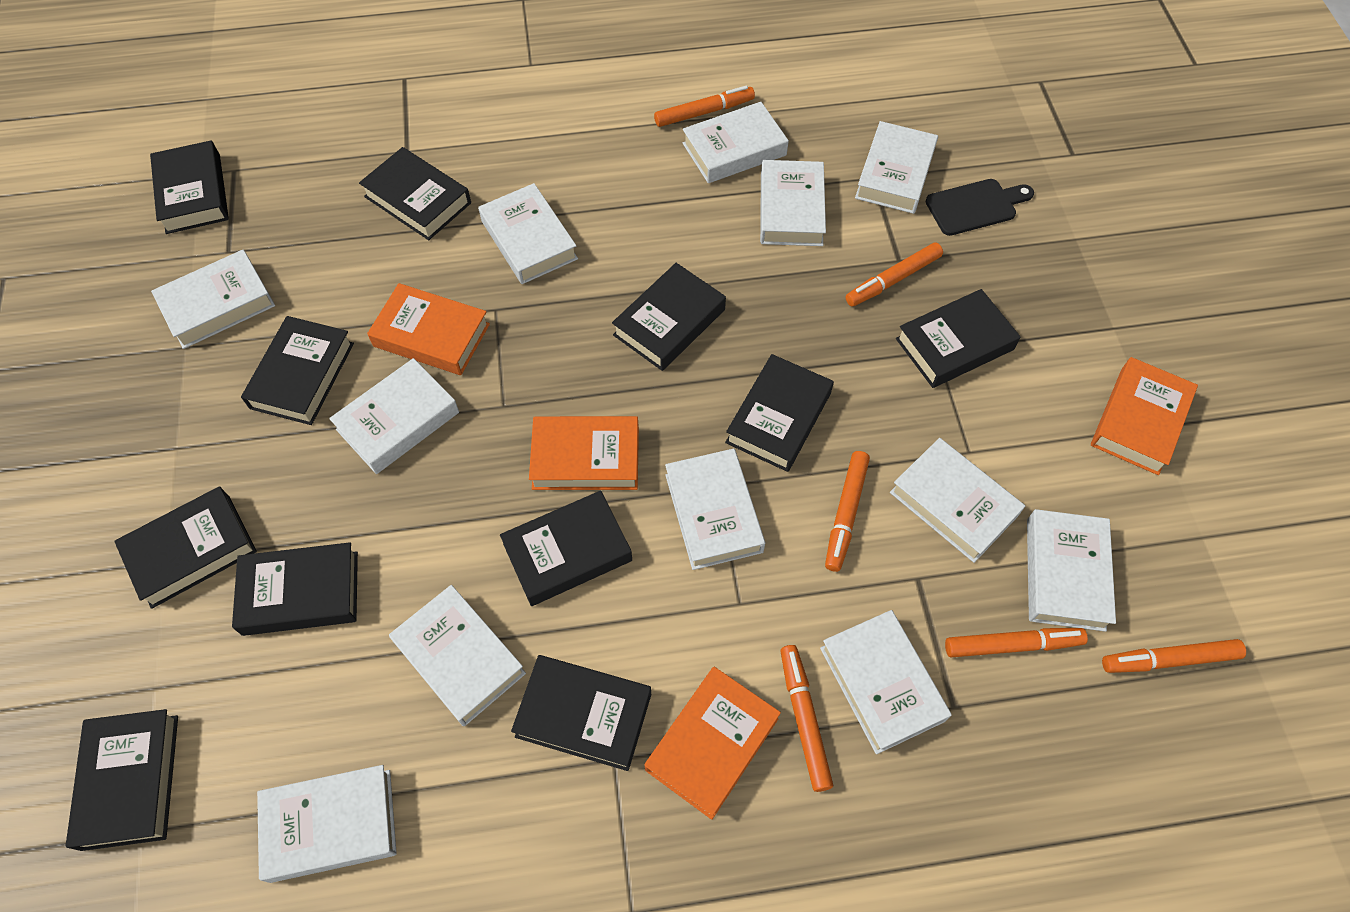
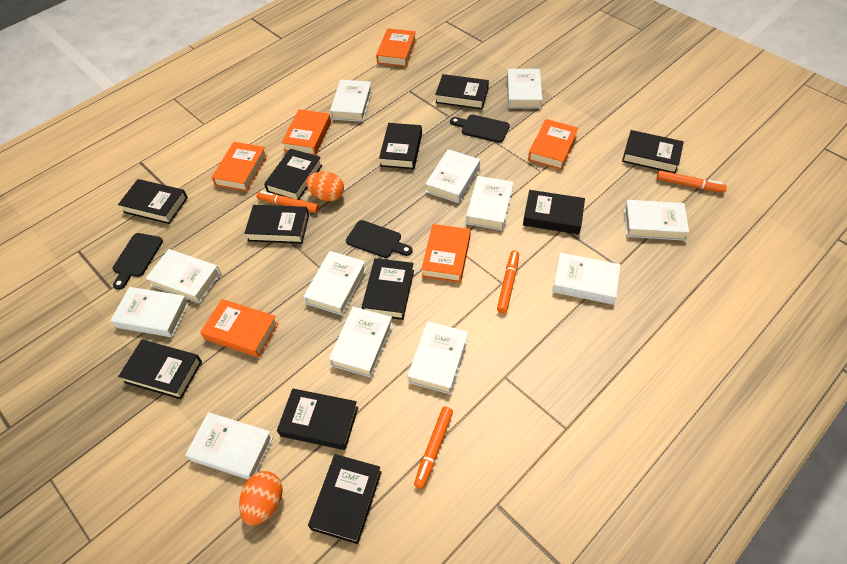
black cutting board: 1 -> 3
orange book: 4 -> 6
orange egg: 0 -> 2
orange marker: 6 -> 4

